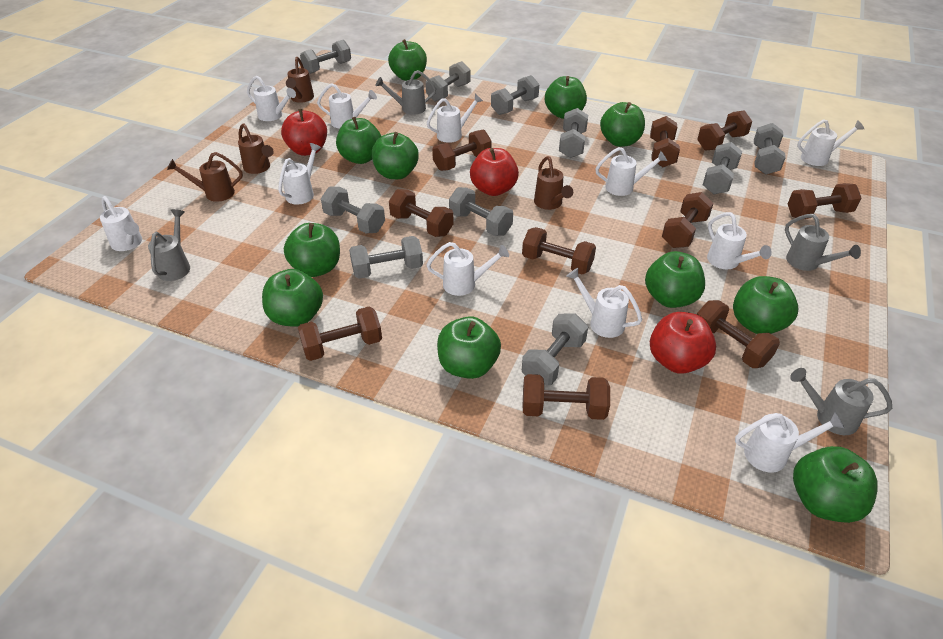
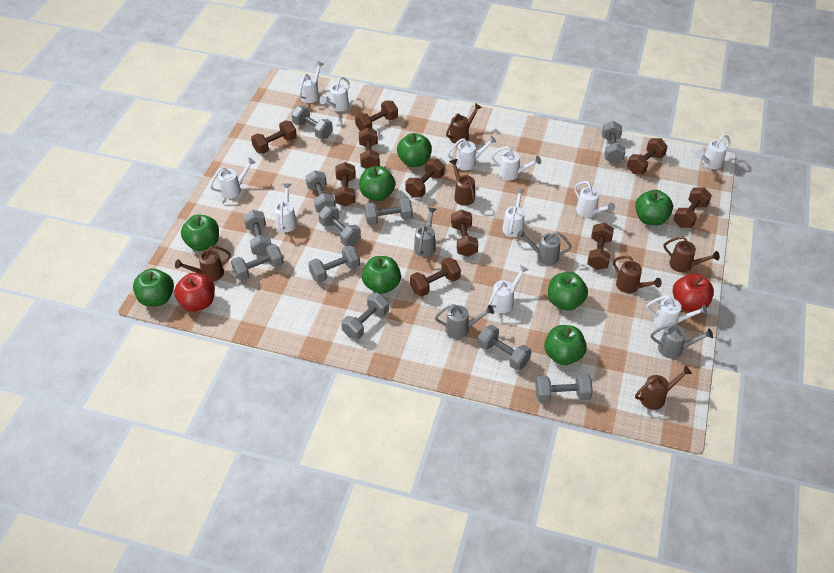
brown watering can: 4 -> 6
green apple: 11 -> 8
grey dumbbell: 10 -> 11
red apple: 3 -> 2

